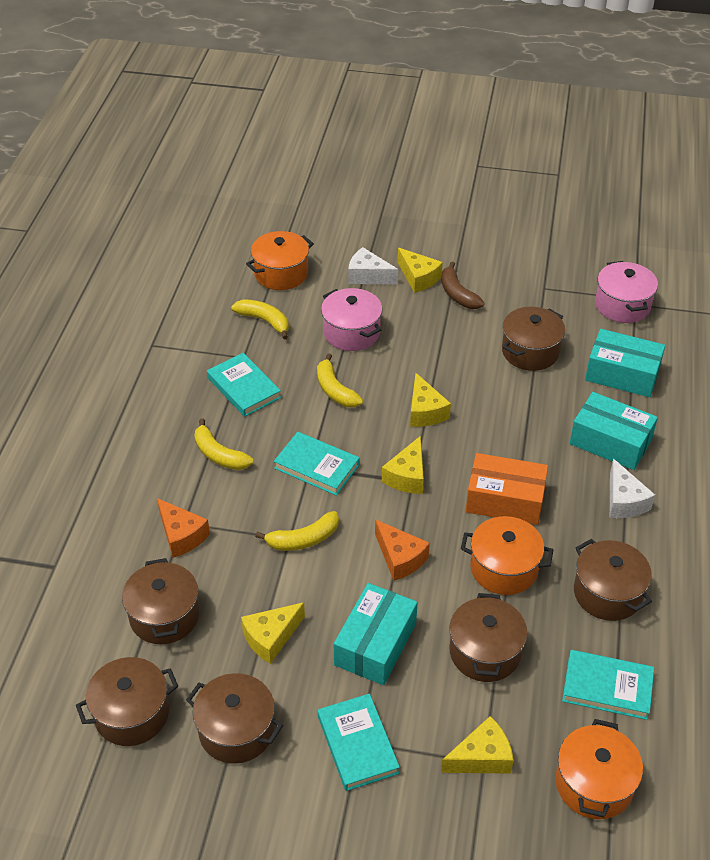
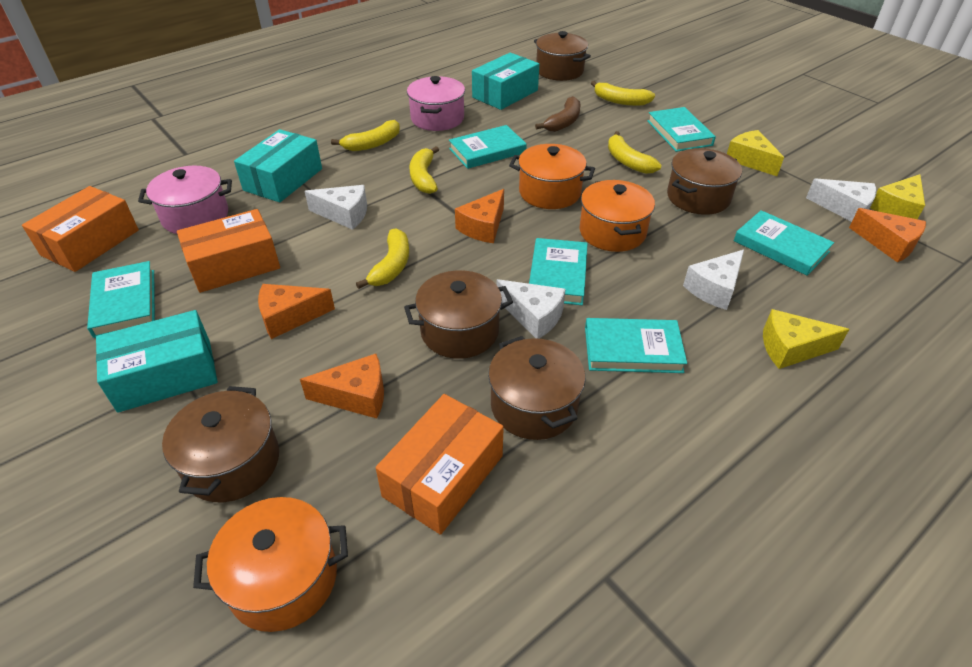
brown pot: 6 -> 5
orange box: 1 -> 3
orange cheese: 2 -> 4
turquoise book: 4 -> 6
white cheese: 2 -> 4
yellow banana: 4 -> 5
yellow cheese: 5 -> 3

